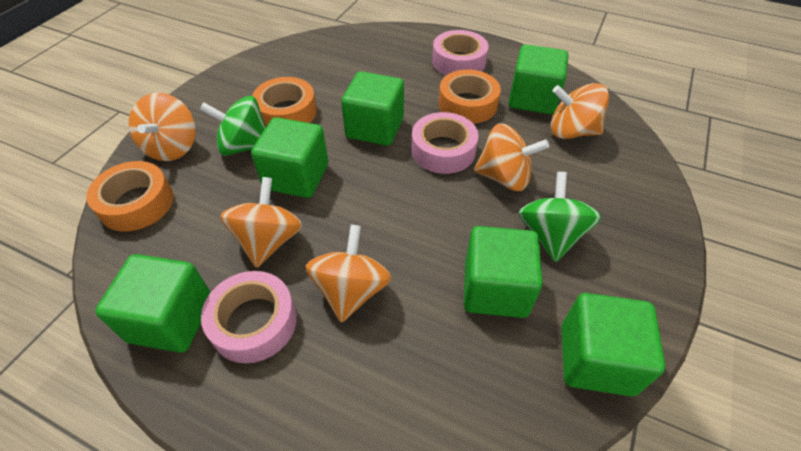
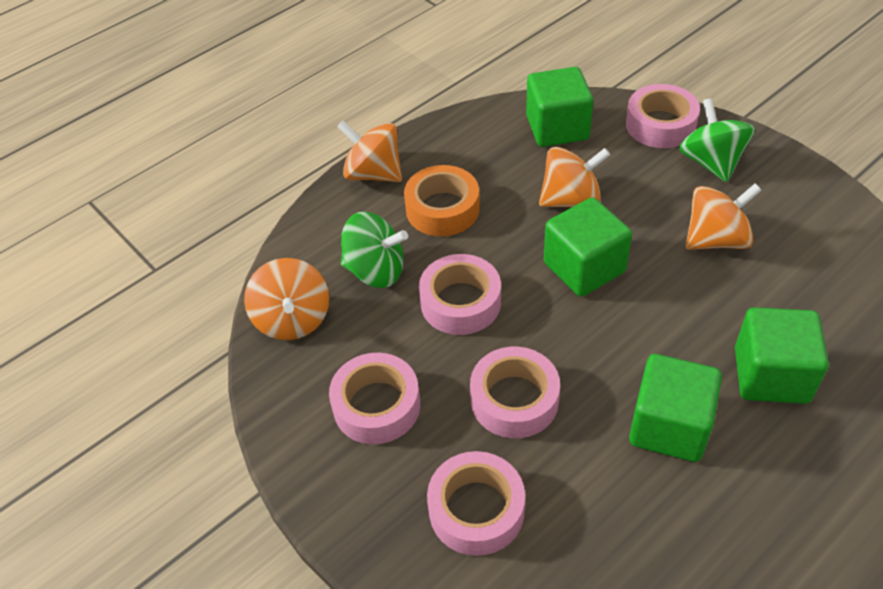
green cube: 6 -> 4
orange spinning top: 5 -> 4
orange tape: 3 -> 1
pink tape: 3 -> 5

